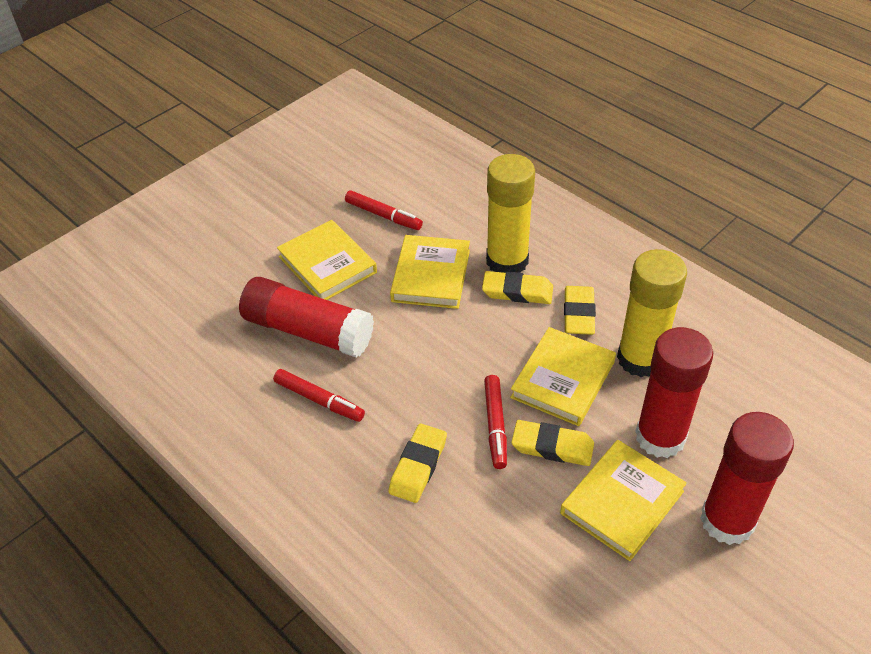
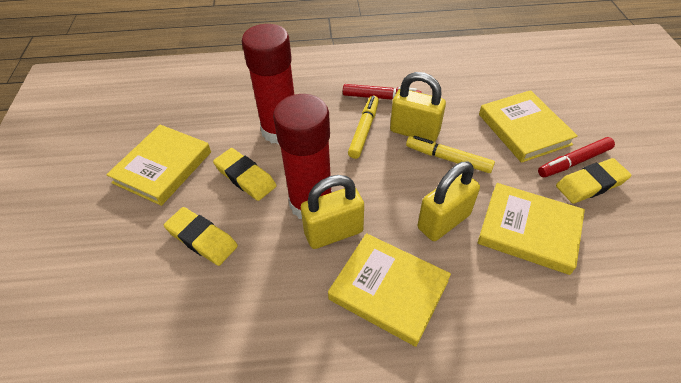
red glue stick: 3 -> 2
red marker: 3 -> 2
yellow eraser: 4 -> 3
yellow glue stick: 2 -> 0
yellow marker: 0 -> 2
yellow padlock: 0 -> 3

